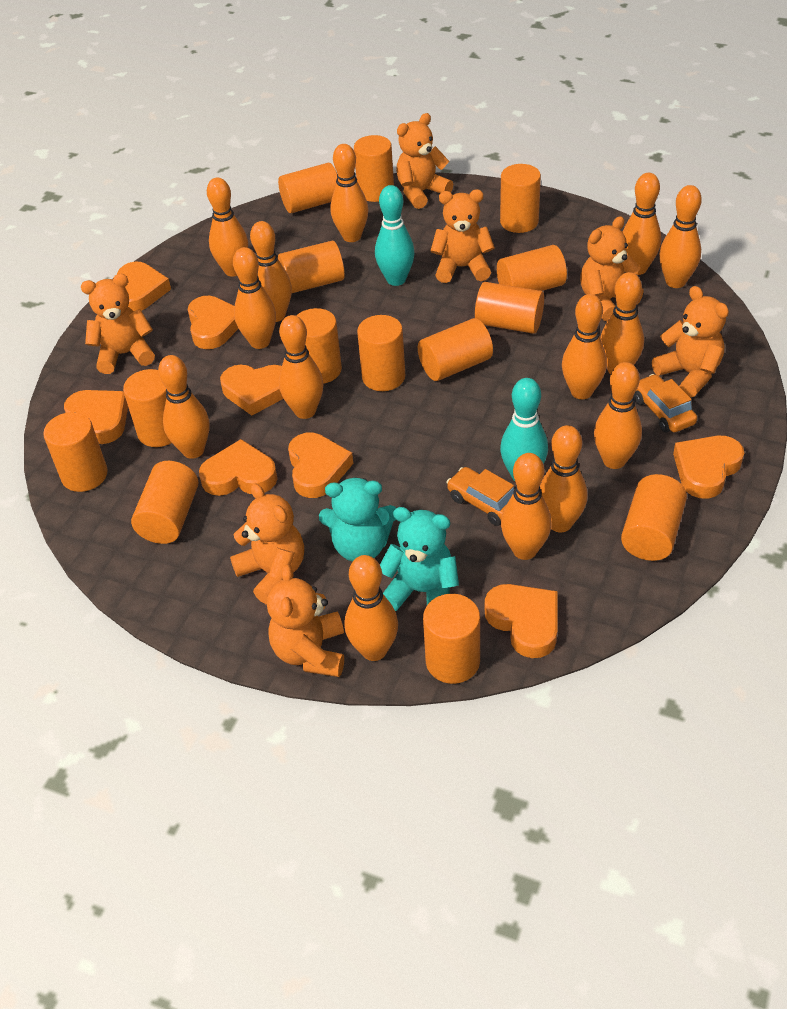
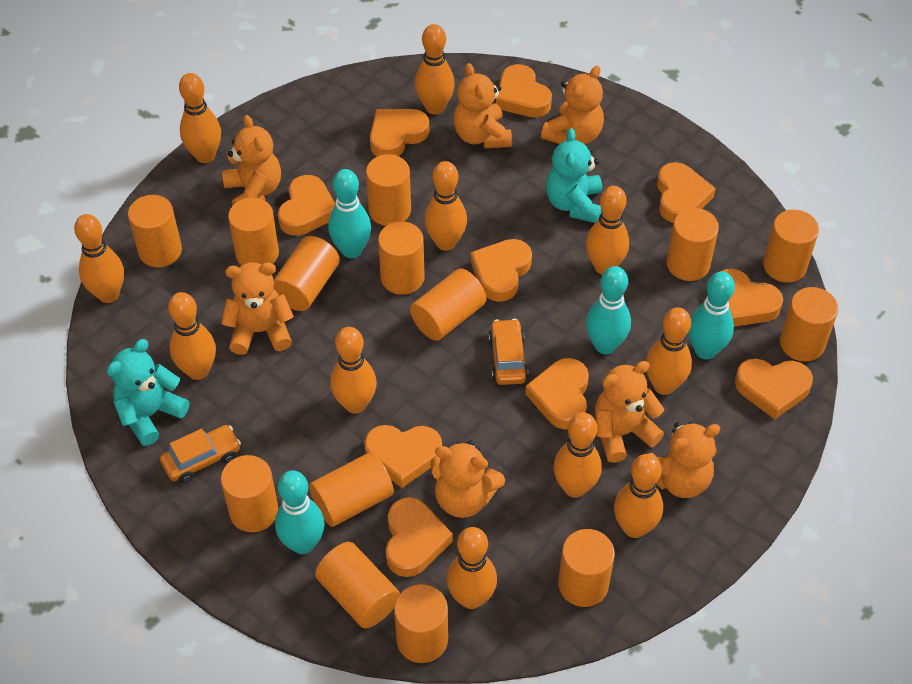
orange bowling pin: 14 -> 11
orange heart: 8 -> 10
turquoise bowling pin: 2 -> 4

